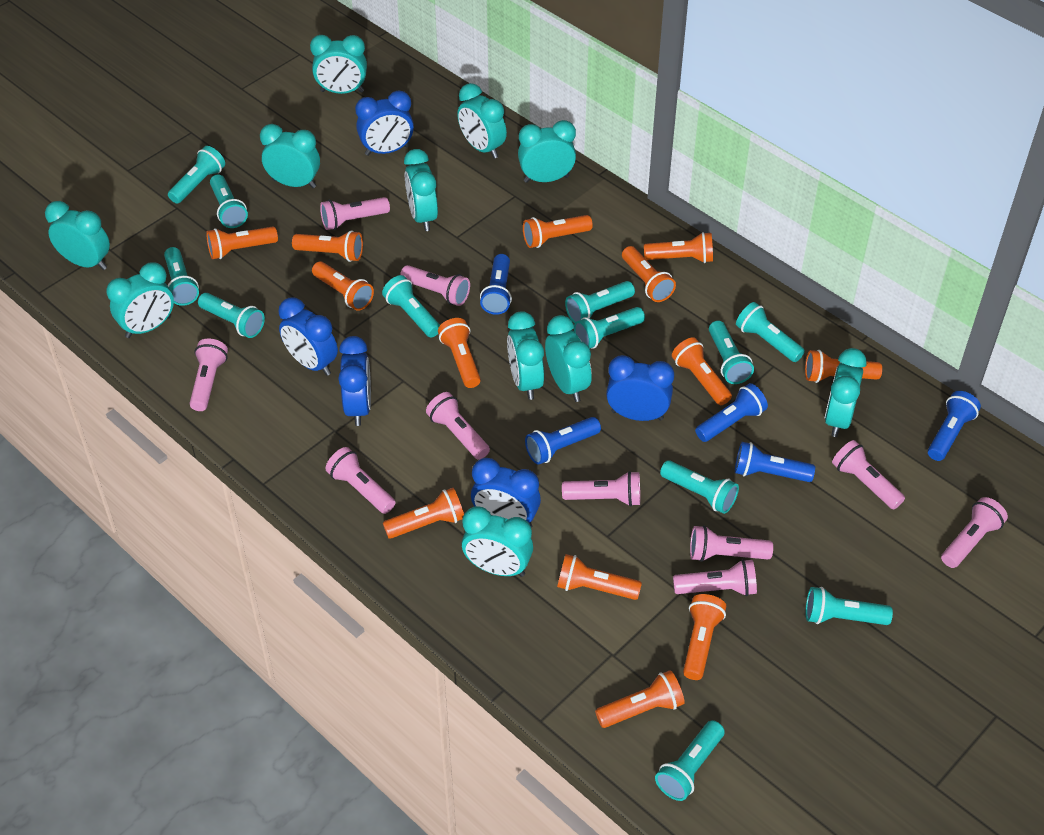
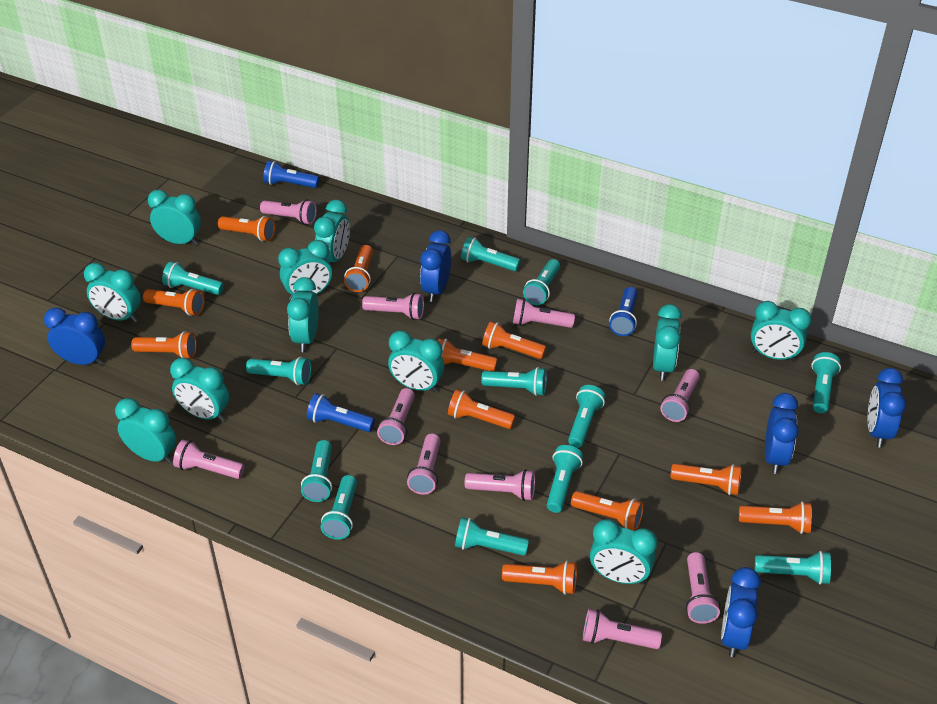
blue flashlight: 5 -> 3
orange flashlight: 13 -> 11

